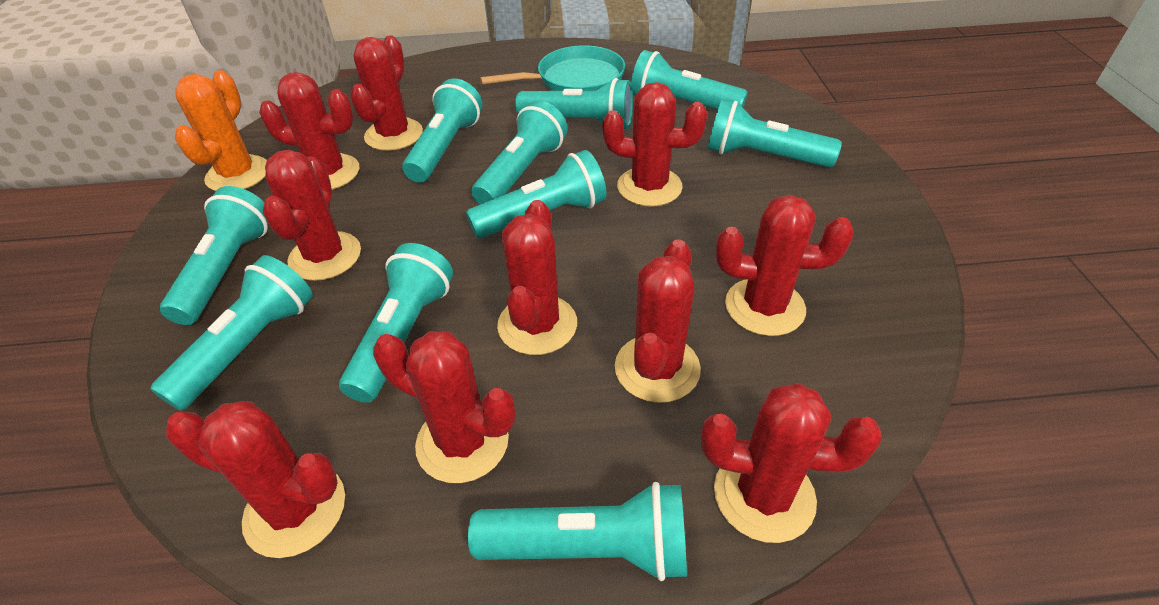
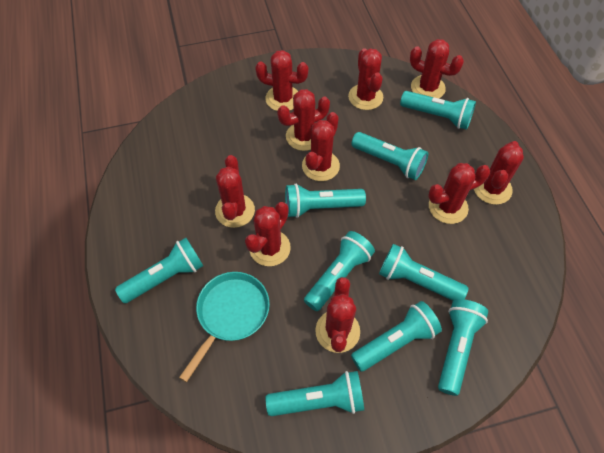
orange cactus: 1 -> 0
turquoise flashlight: 10 -> 9

